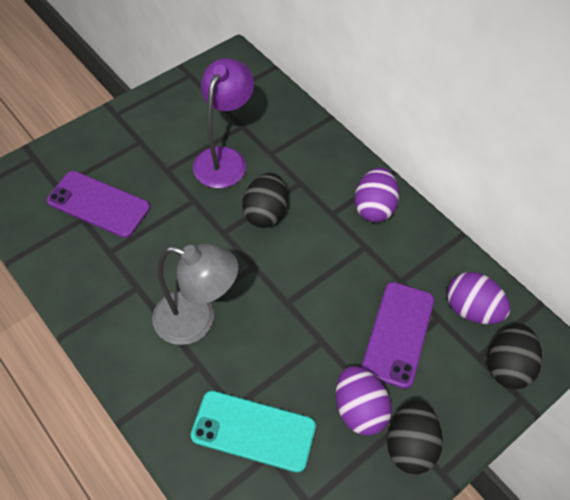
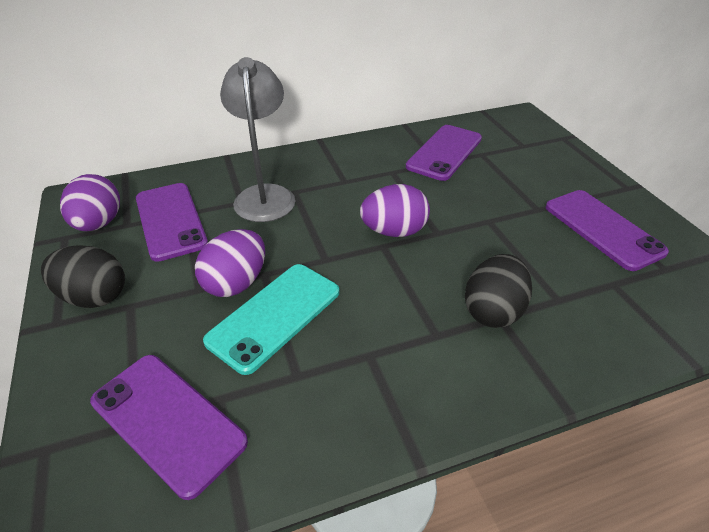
black egg: 3 -> 2
purple lamp: 1 -> 0
purple phone: 2 -> 4

